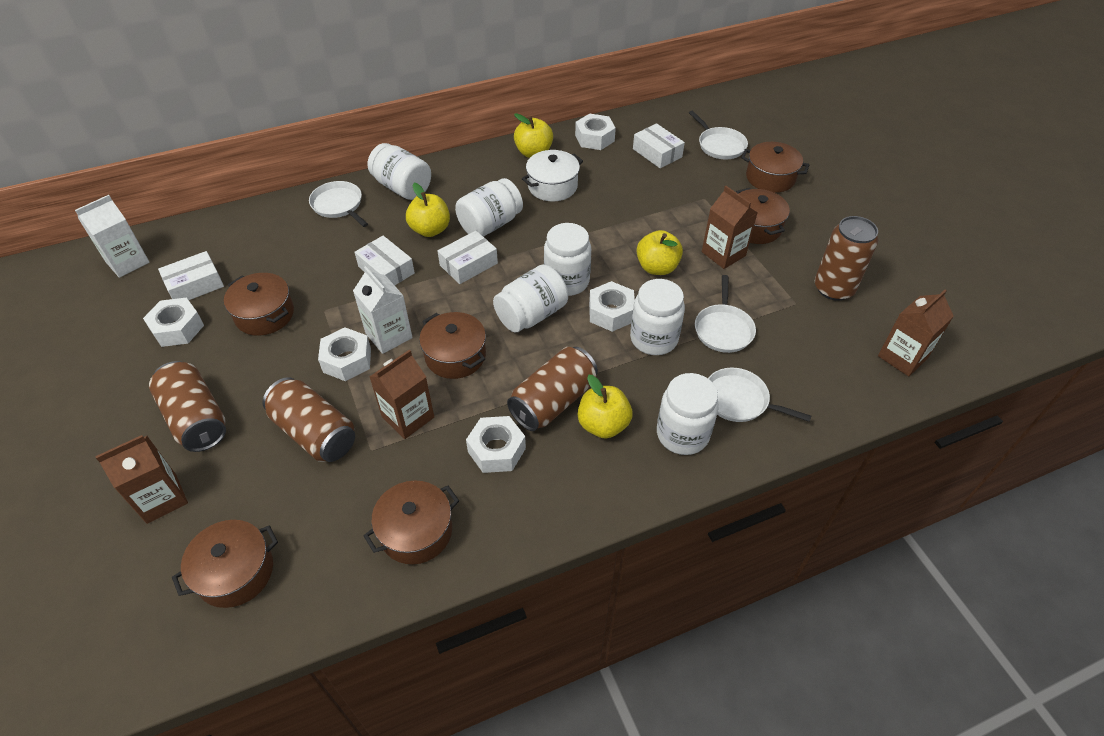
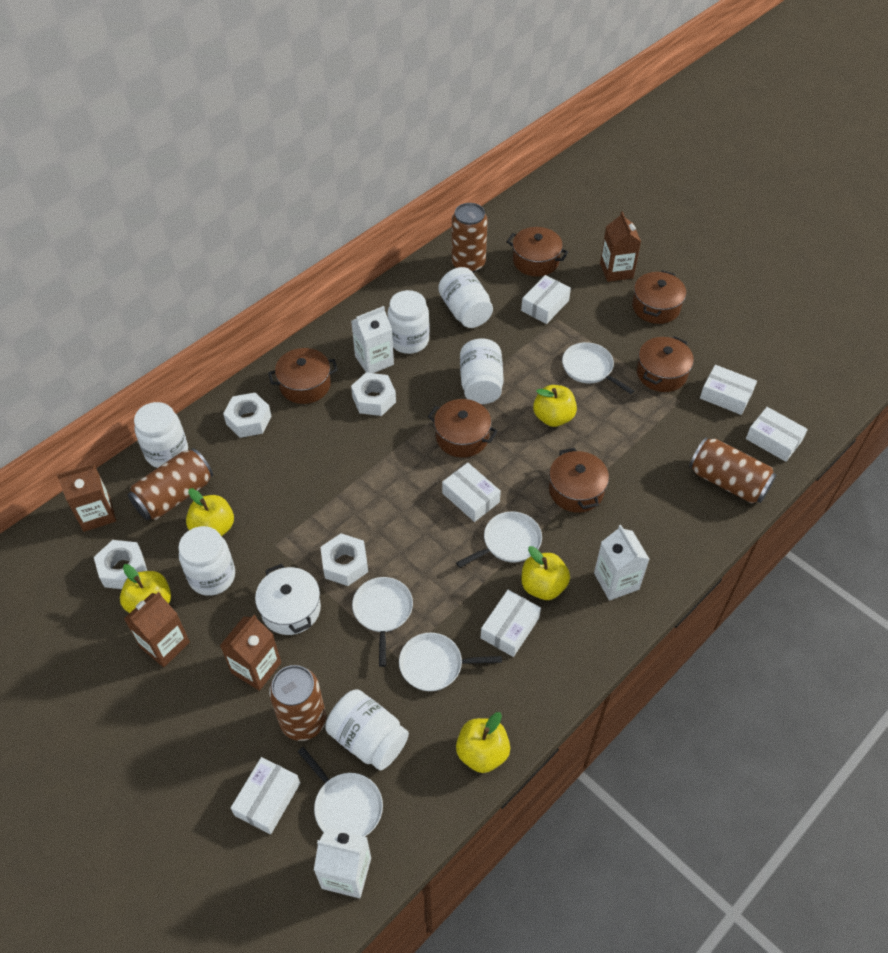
white box: 4 -> 6
white carton: 2 -> 3
white nut: 5 -> 4
white pan: 4 -> 5
yellow apple: 4 -> 5

